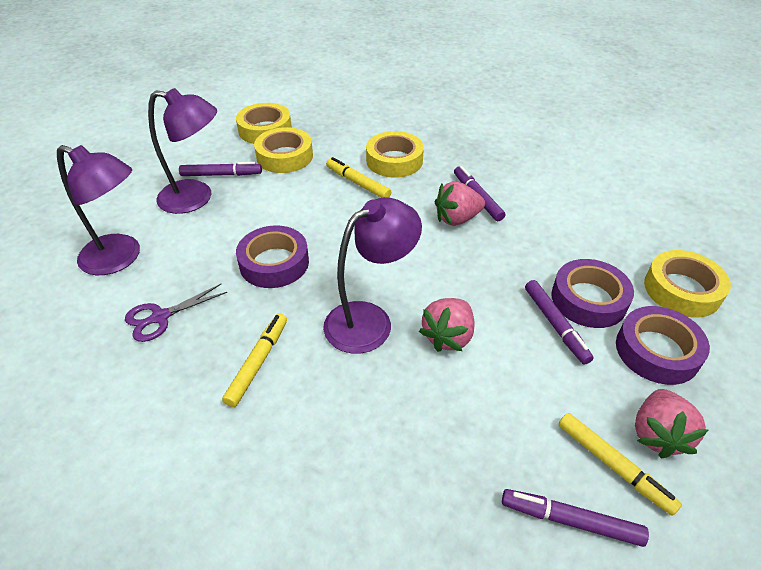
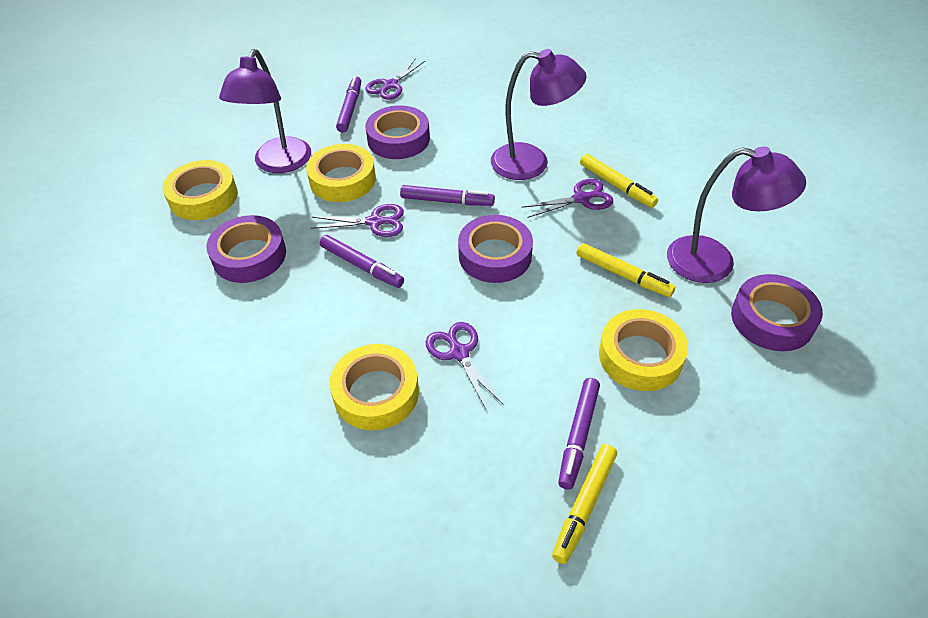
pink strawberry: 3 -> 0
purple scissors: 1 -> 4
purple tape: 3 -> 4

